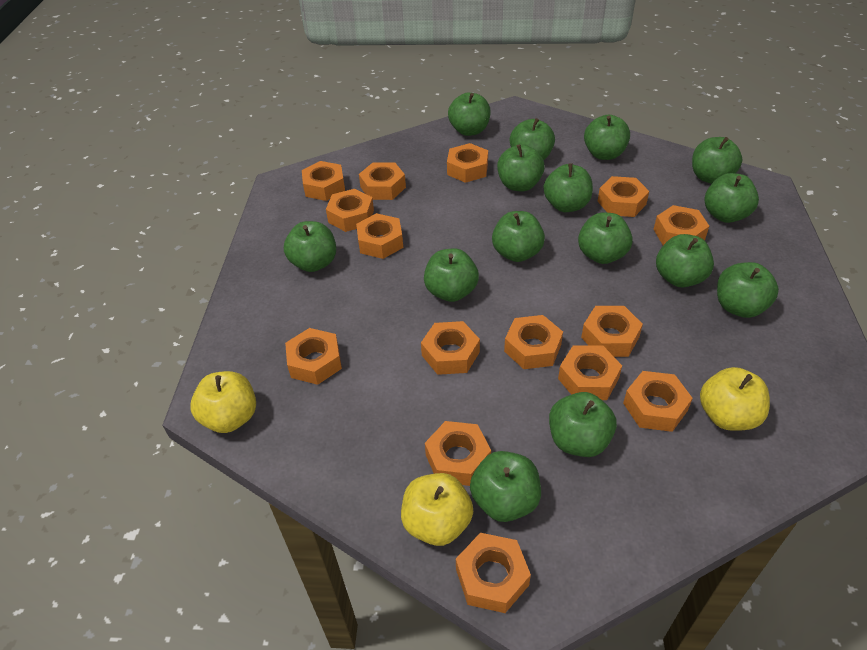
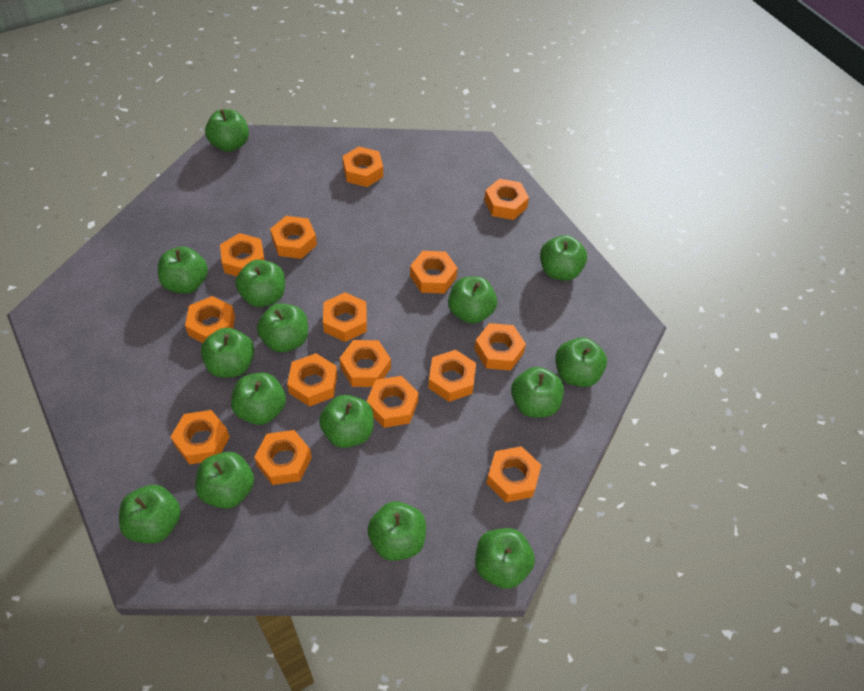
yellow apple: 3 -> 0

